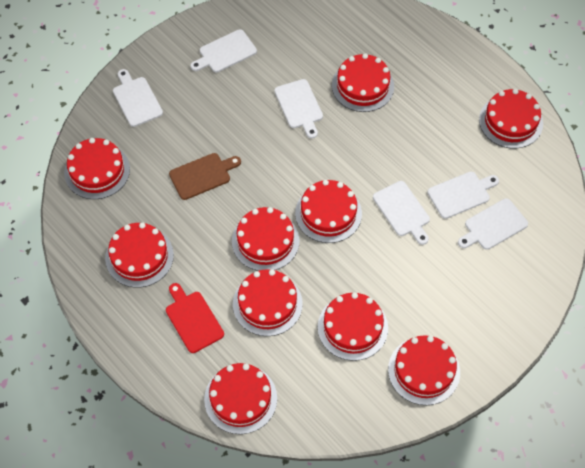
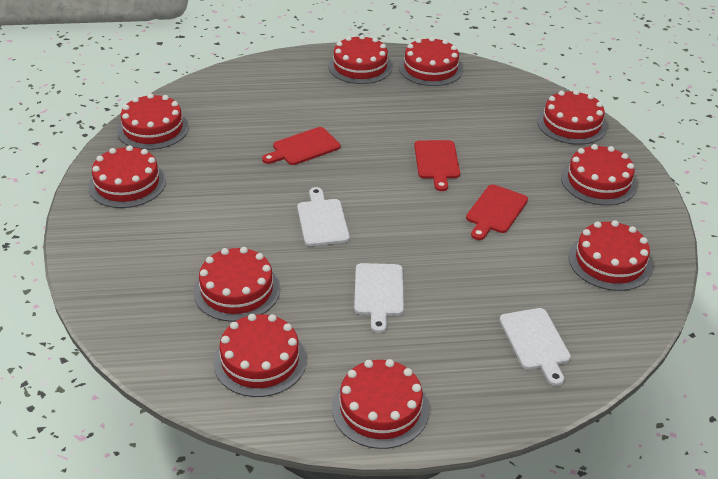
brown cutting board: 1 -> 0
red cutting board: 1 -> 3
white cutting board: 6 -> 3

